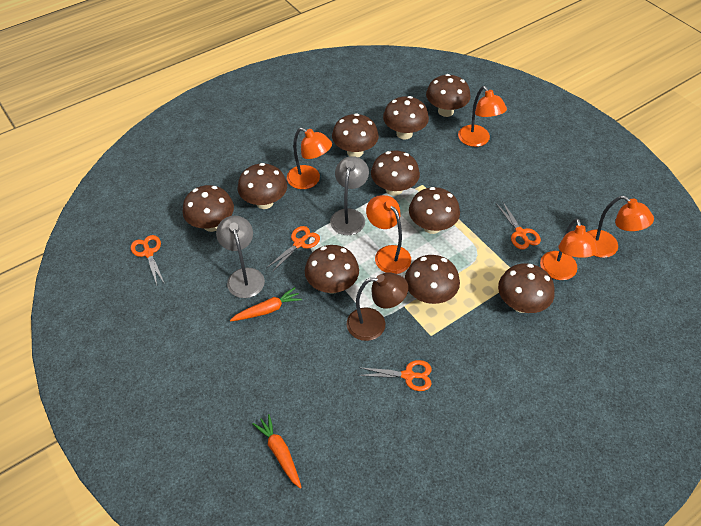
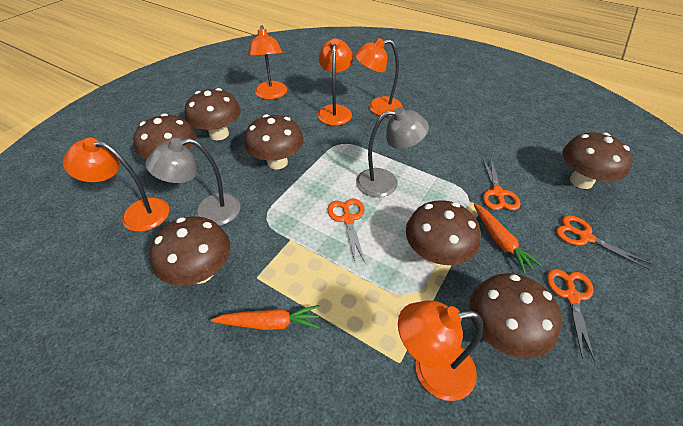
brown lamp: 1 -> 0
brown mushroom: 10 -> 7

